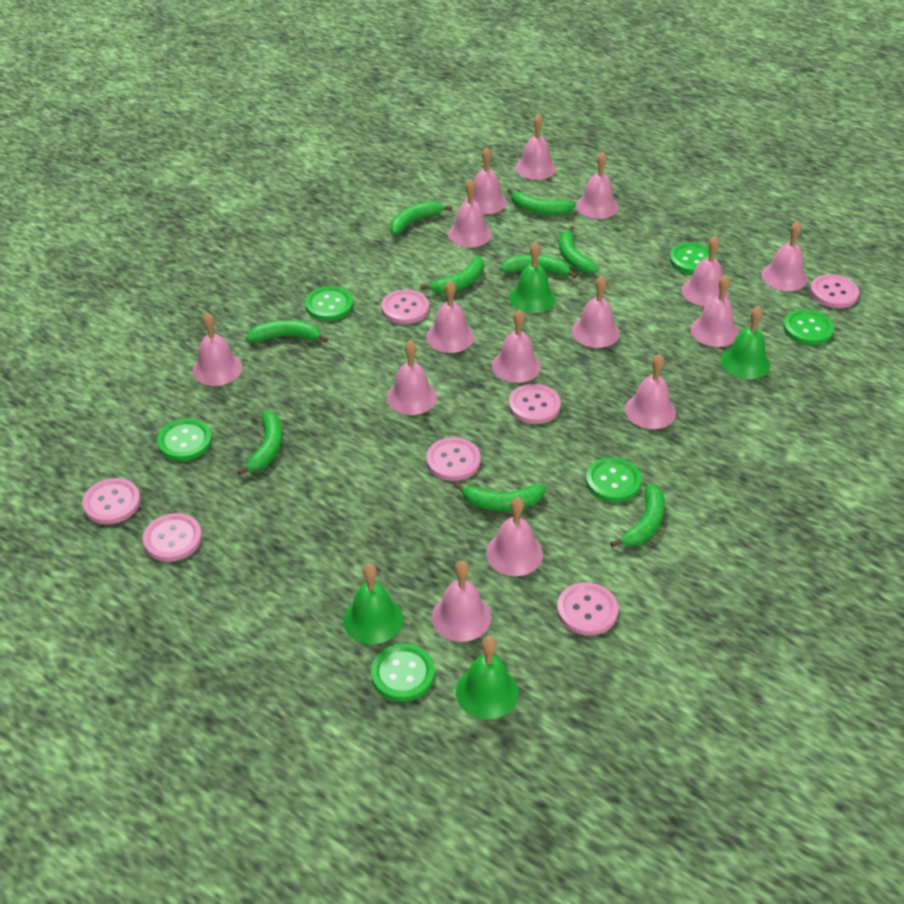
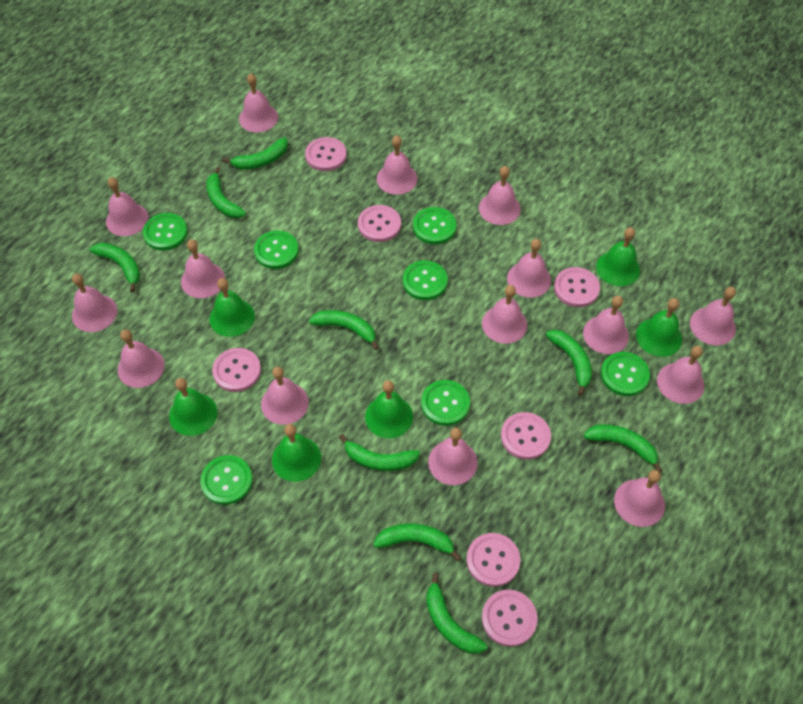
green bell: 4 -> 6
green button: 6 -> 7

